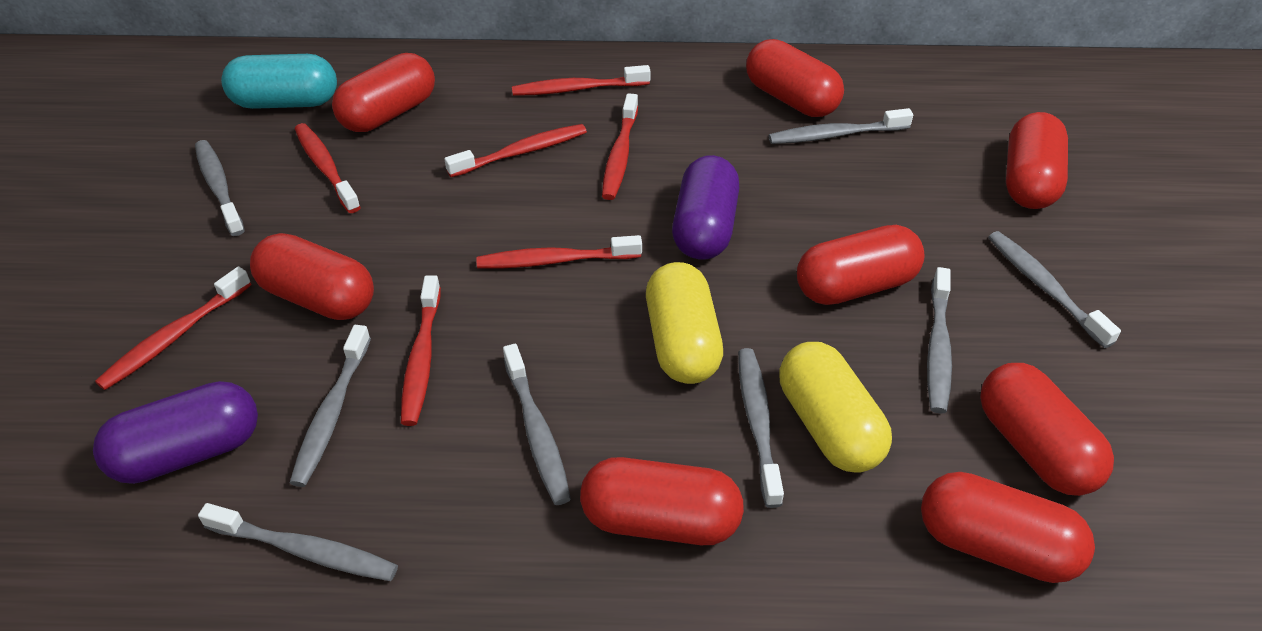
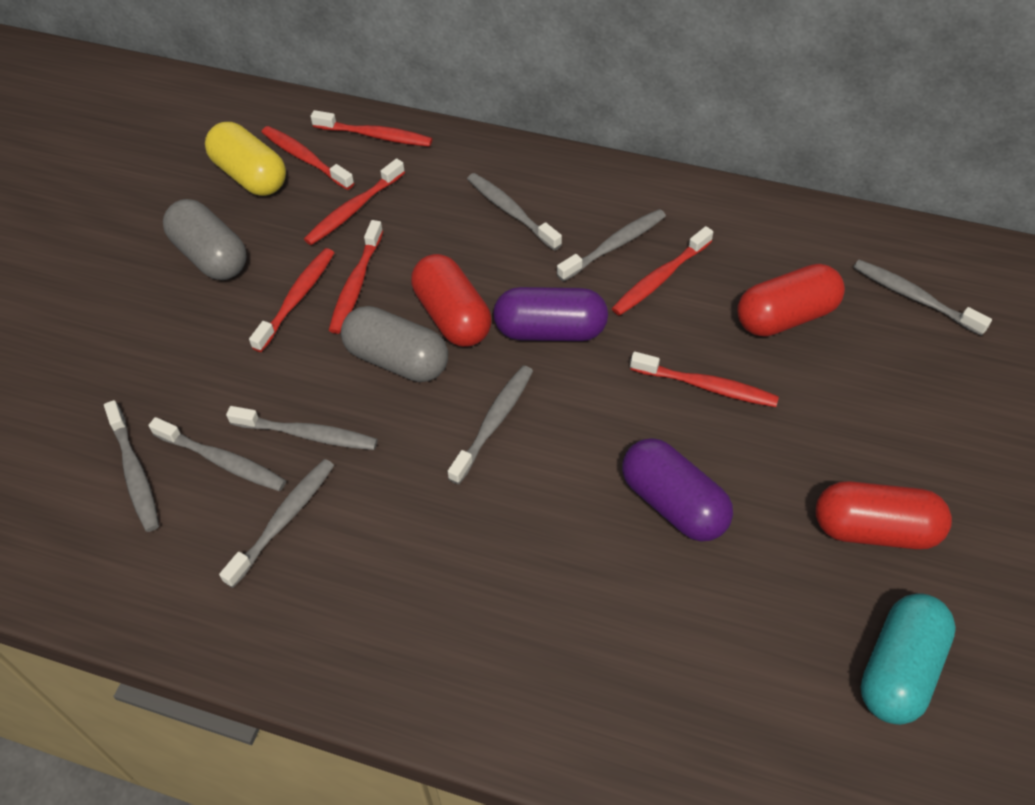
grey capsule: 0 -> 2
red capsule: 8 -> 3
yellow capsule: 2 -> 1

